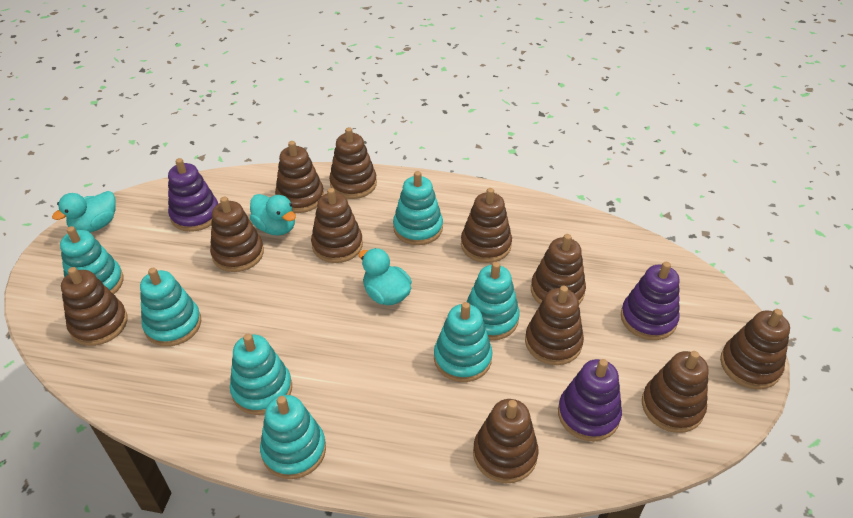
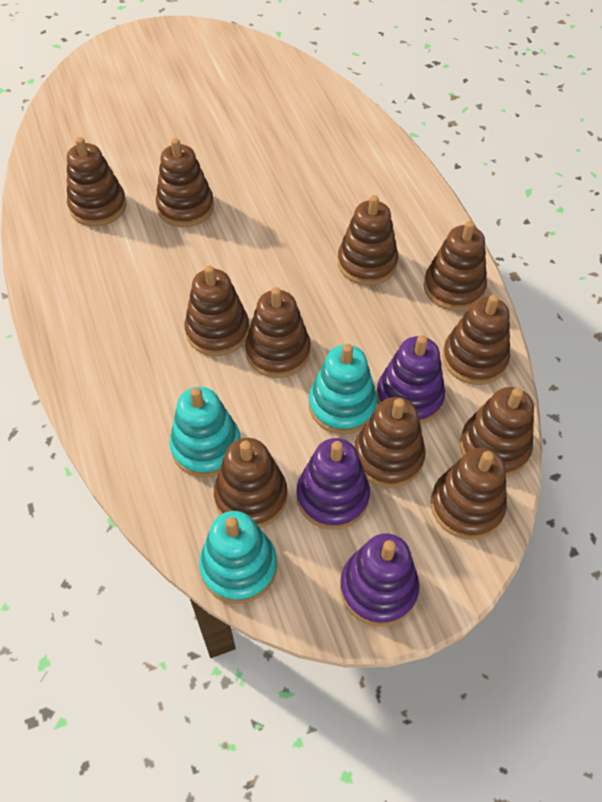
turquoise duck: 3 -> 0
turquoise stacking toy: 7 -> 3

